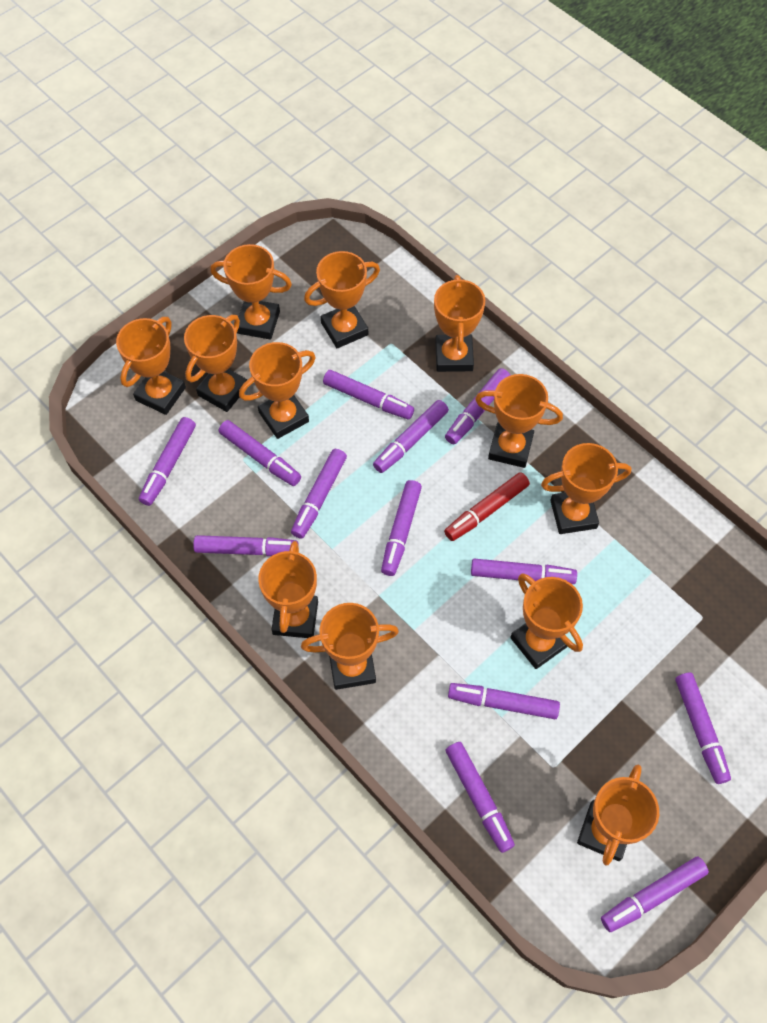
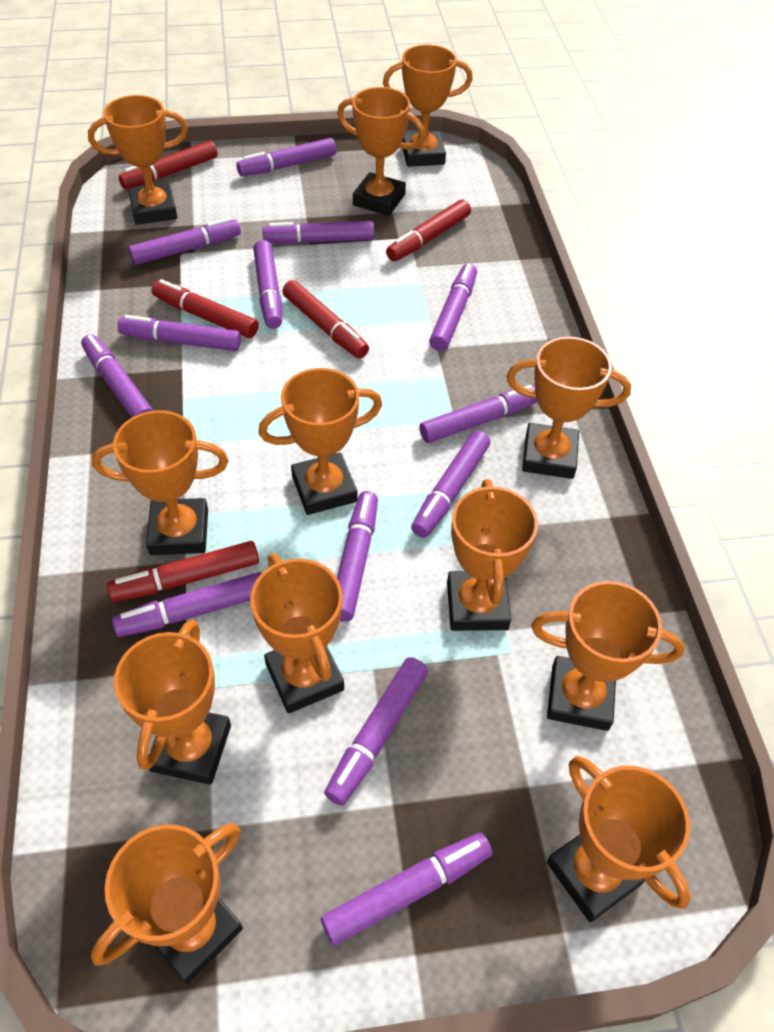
red marker: 1 -> 5

